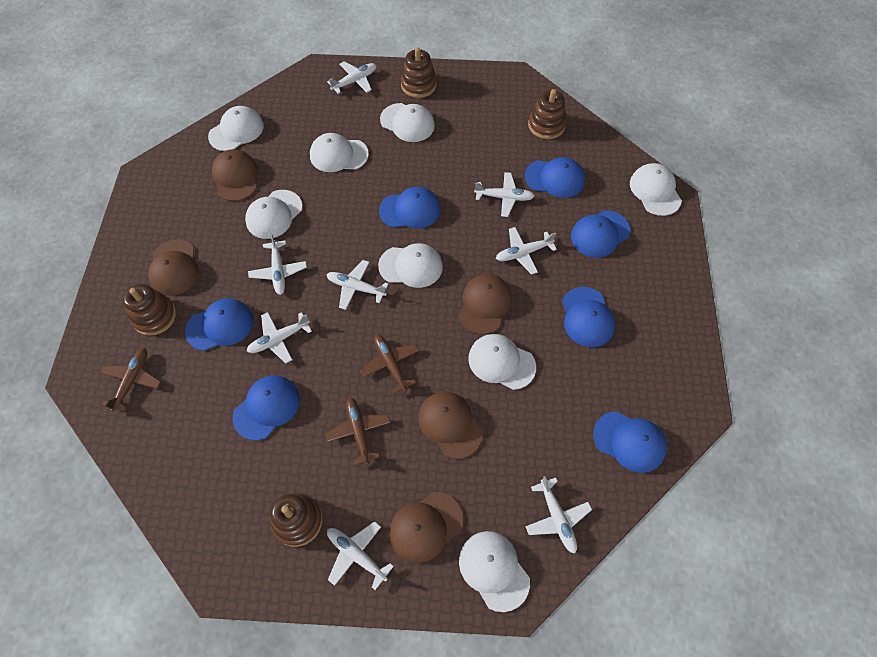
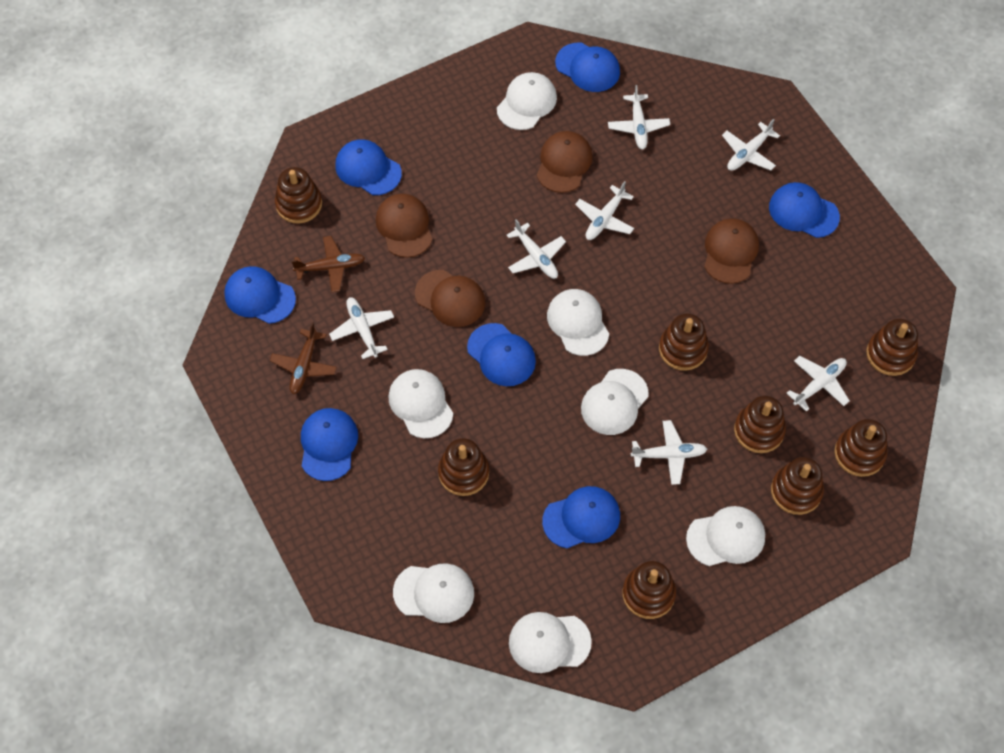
brown cap: 5 -> 4
brown plane: 3 -> 2
brown stacking toy: 4 -> 8
white cap: 8 -> 7
white plane: 8 -> 7

